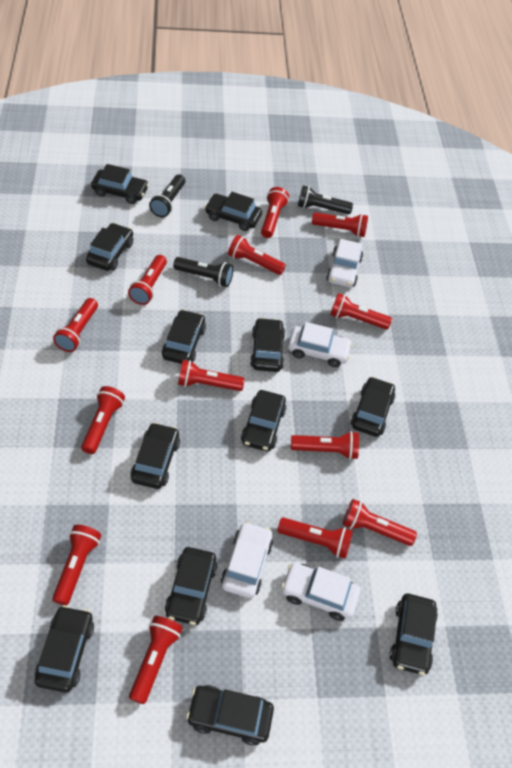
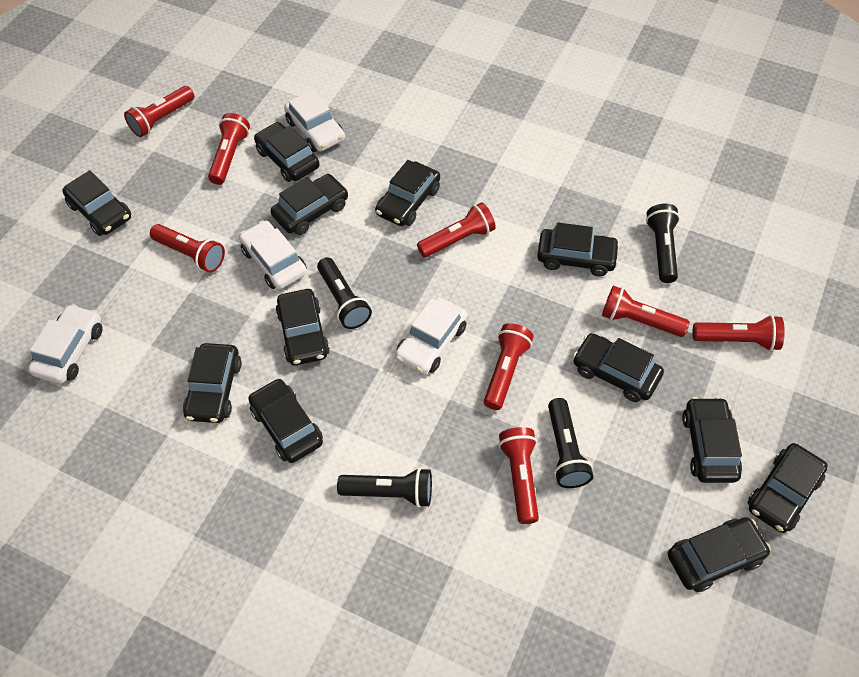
black flashlight: 3 -> 4
red flashlight: 13 -> 8

